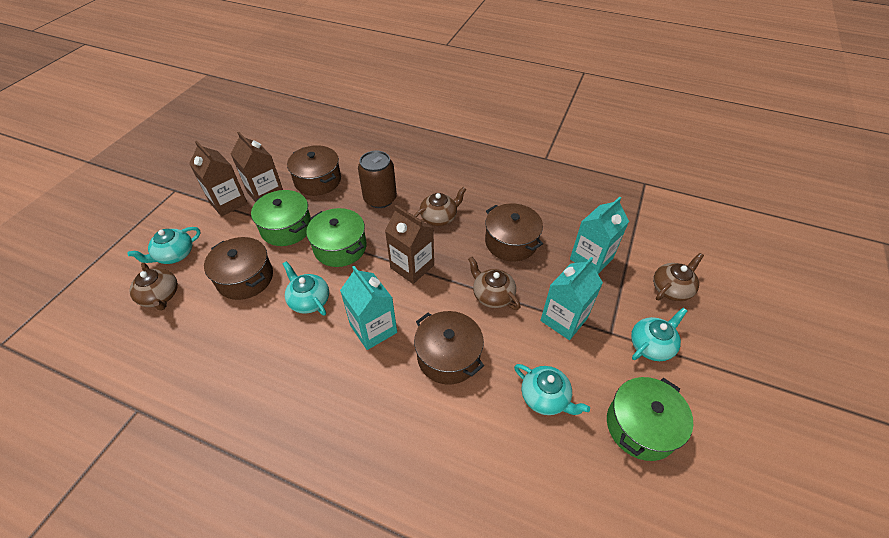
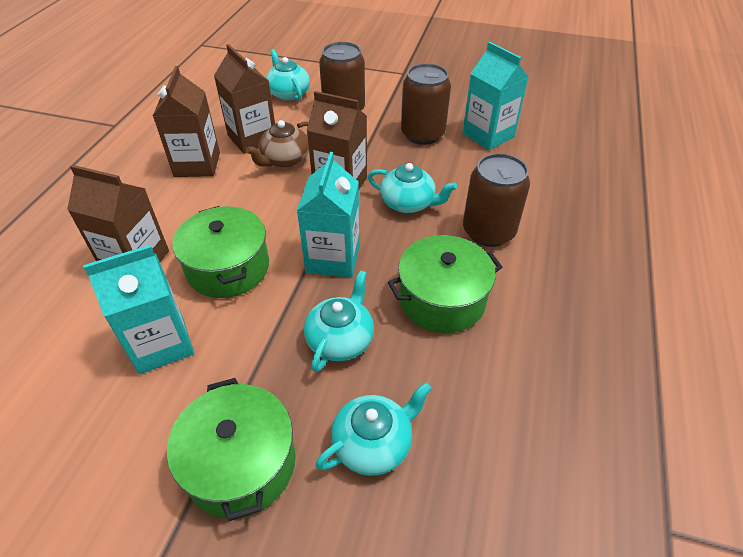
brown can: 1 -> 3
brown carton: 3 -> 4
brown pot: 4 -> 0
brown teapot: 4 -> 1

